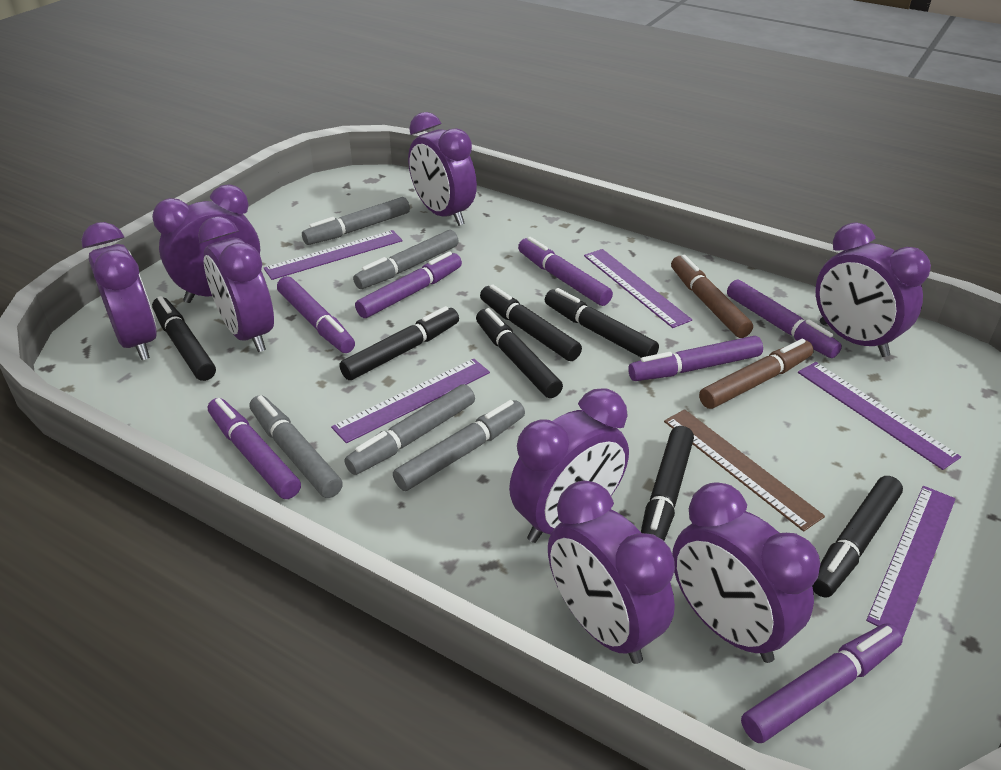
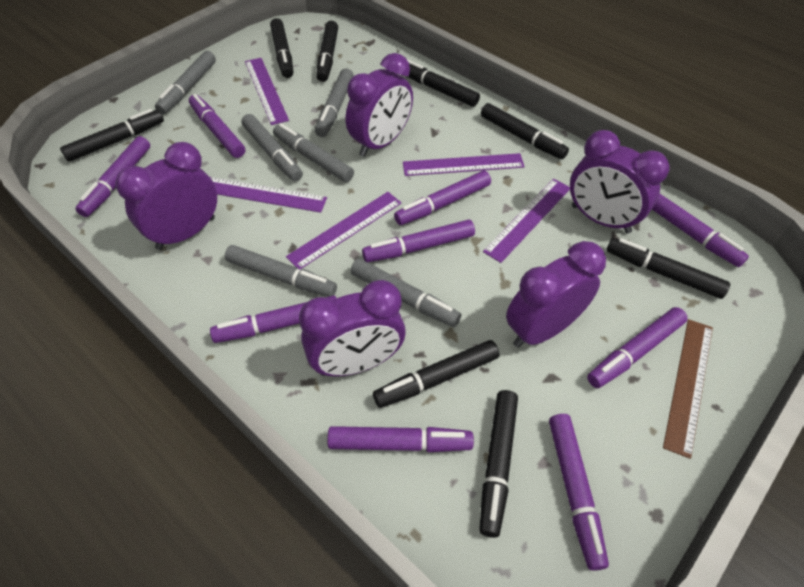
black marker: 7 -> 8
brown marker: 2 -> 0
grey marker: 5 -> 6
purple clock: 8 -> 5
purple marker: 7 -> 9

